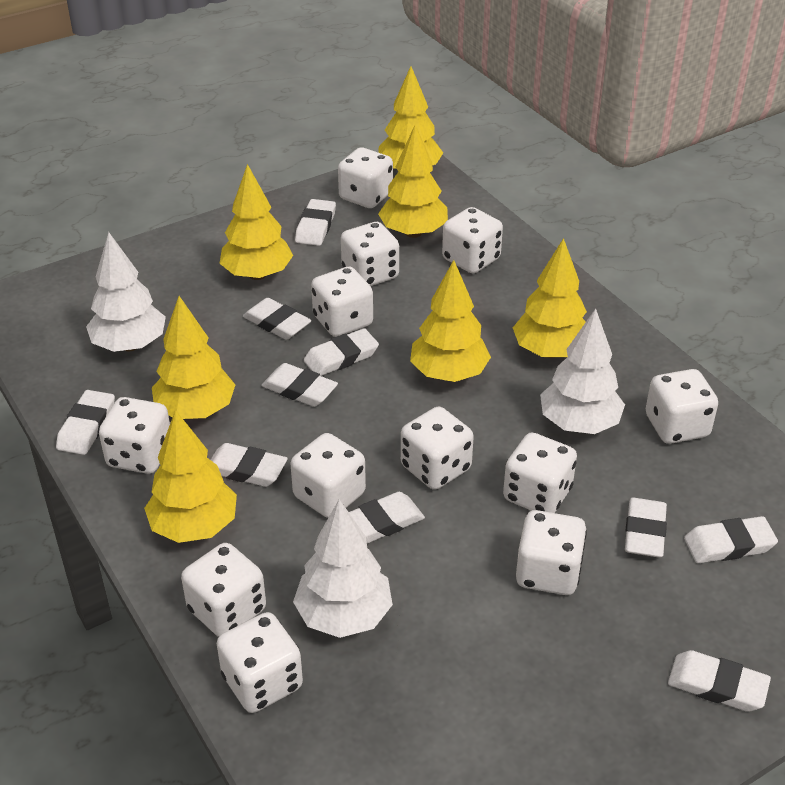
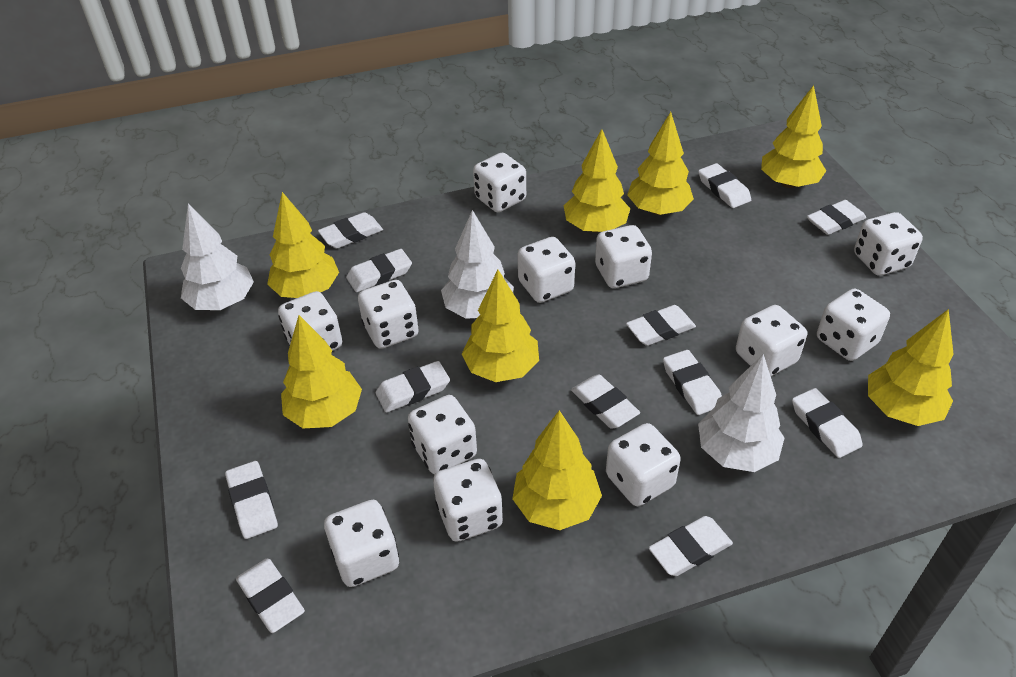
white eraser: 10 -> 12
yellow tree: 7 -> 8

